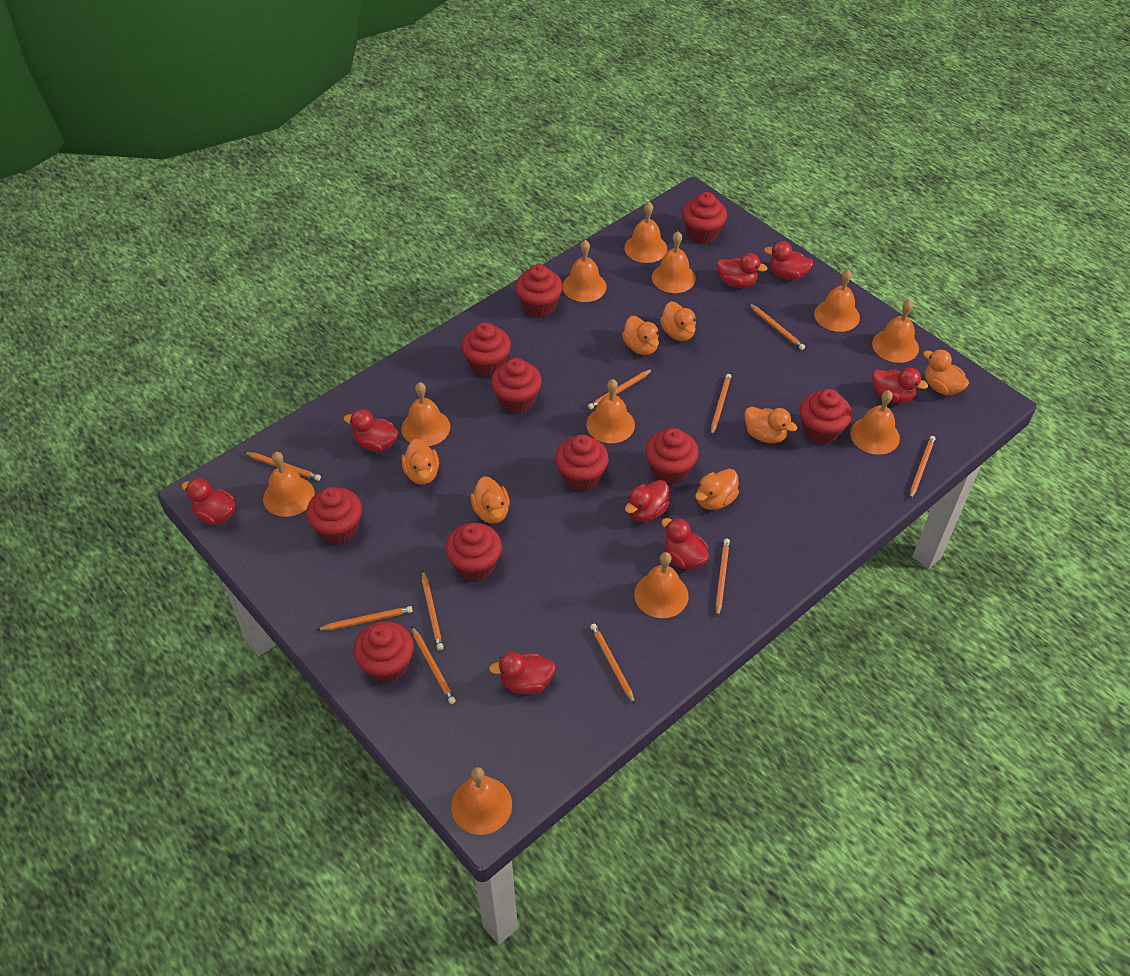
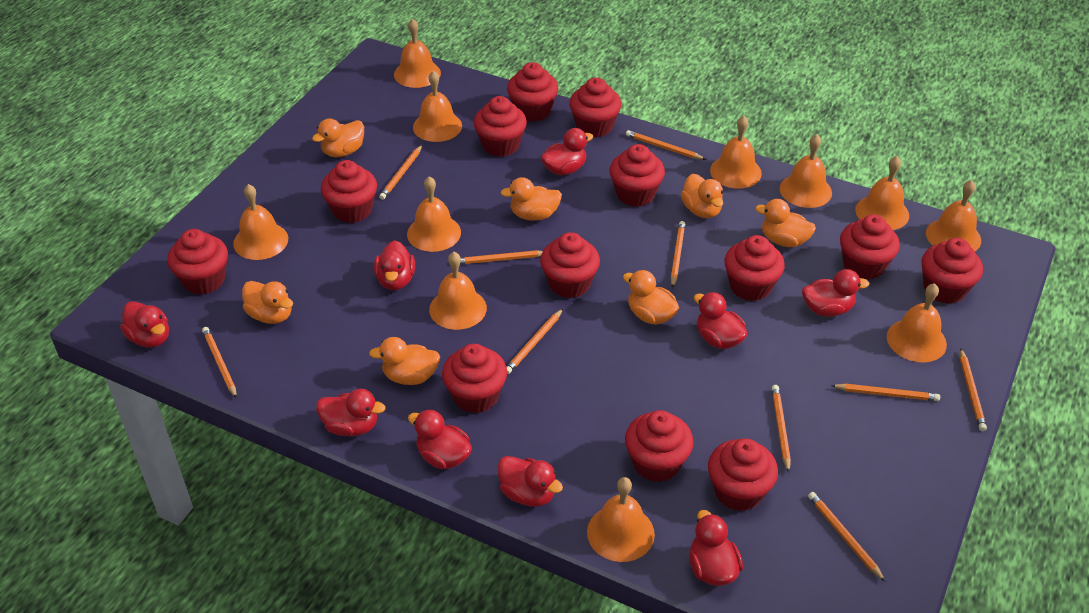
red cupcake: 10 -> 13
red duck: 8 -> 9

